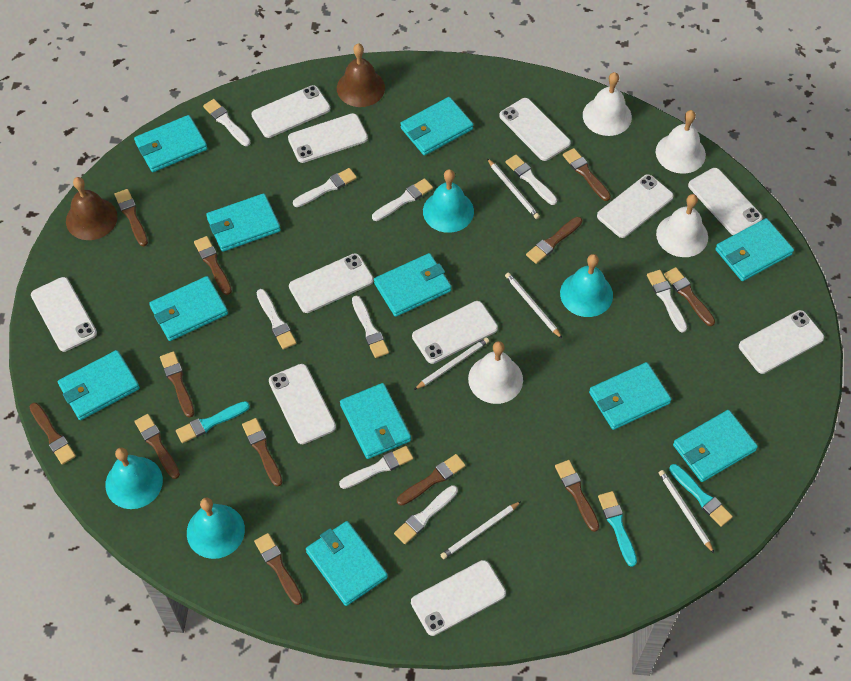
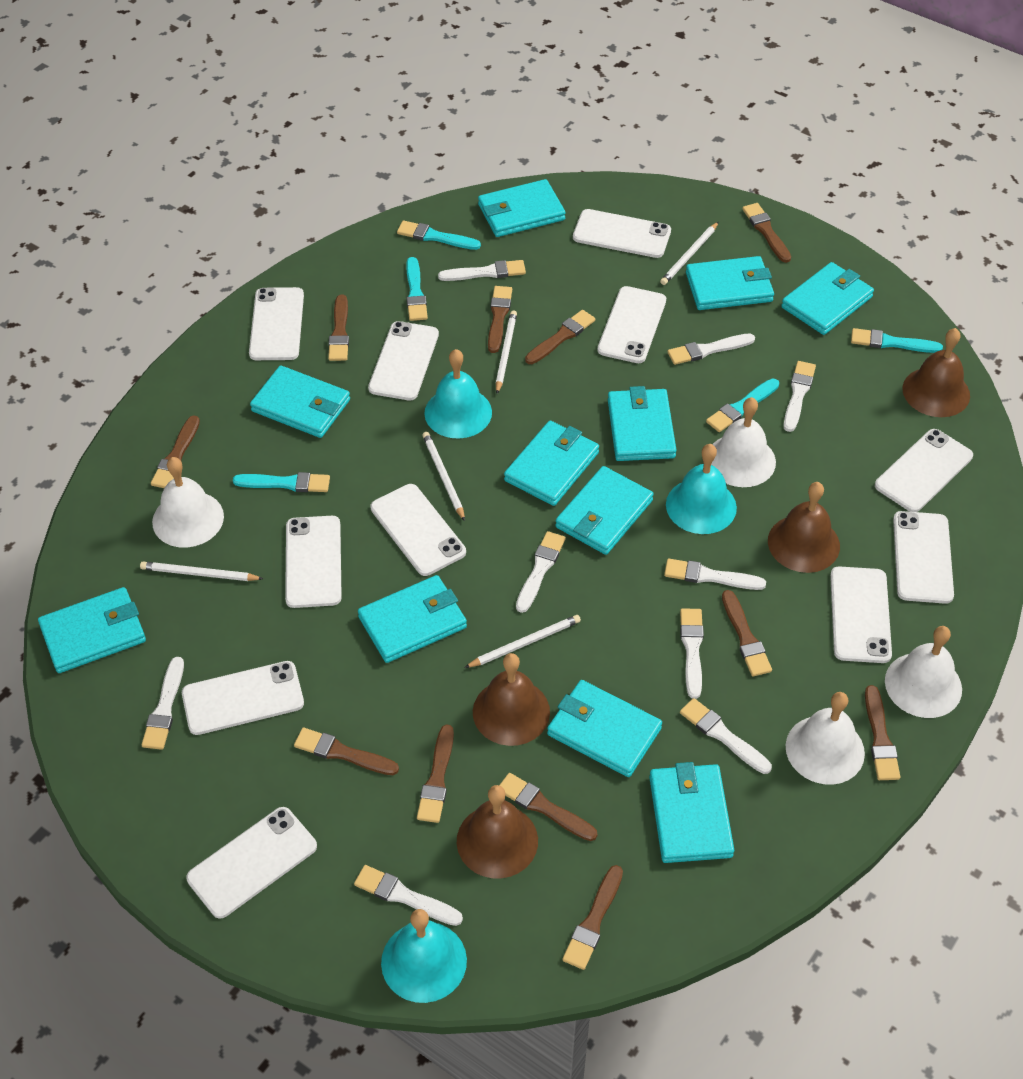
brown bell: 2 -> 4
brown brush: 12 -> 11
turquoise bell: 4 -> 3
turquoise brush: 3 -> 5

